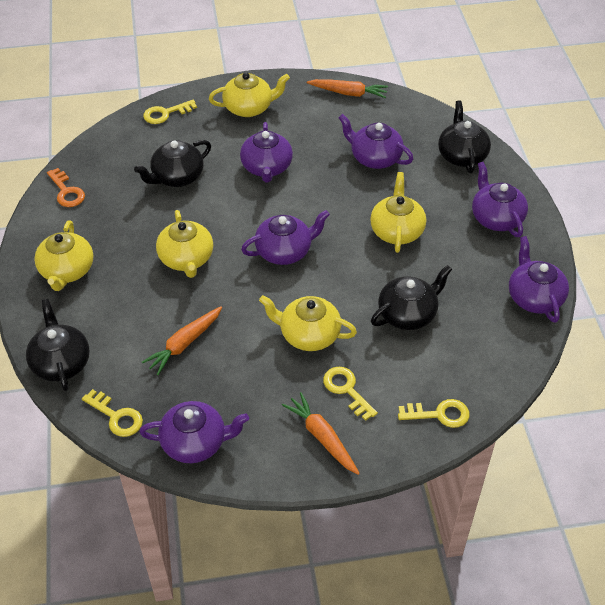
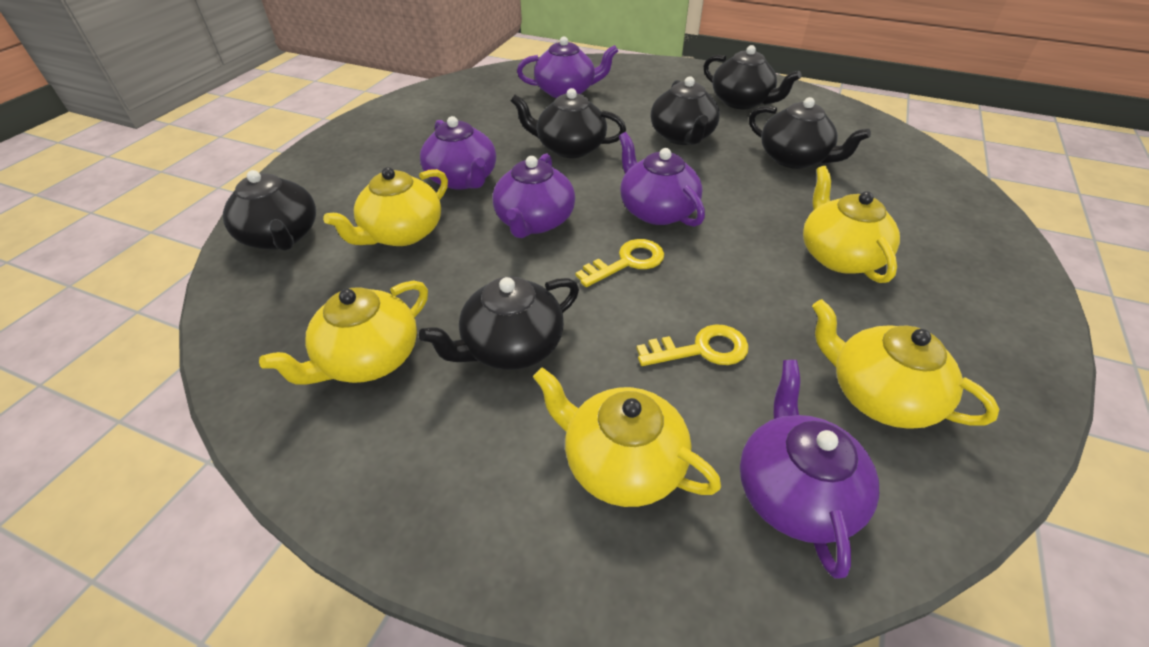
black teapot: 4 -> 6
orange carrot: 3 -> 0
orange key: 1 -> 0
purple teapot: 6 -> 5
yellow key: 4 -> 2

